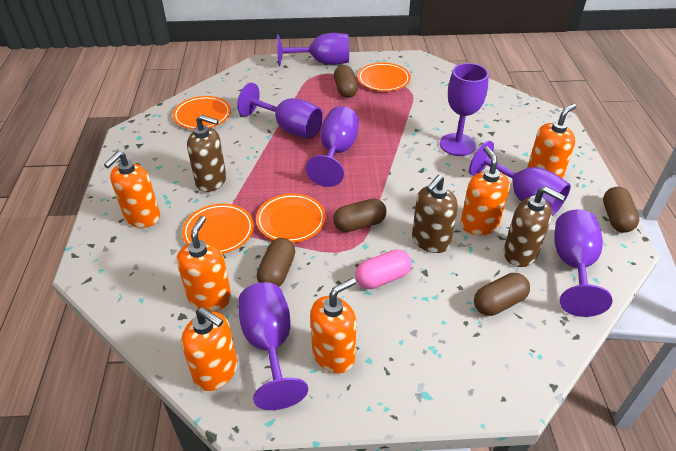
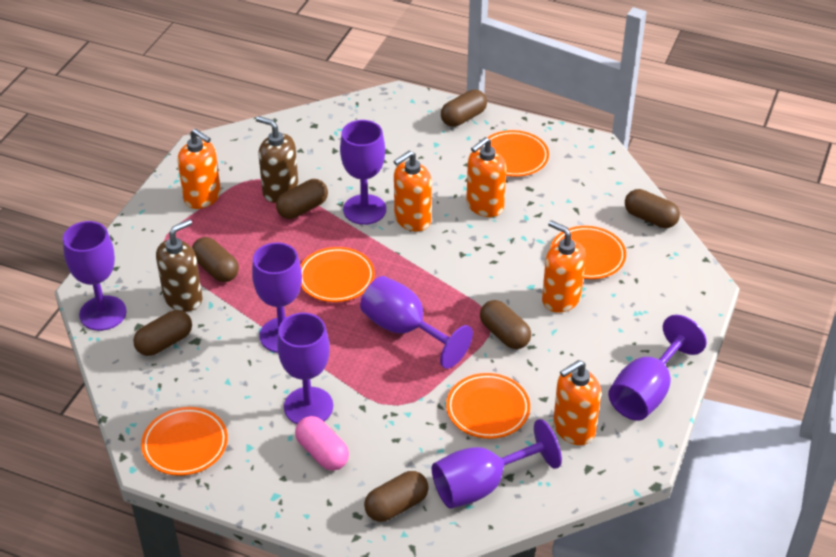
brown capsule: 5 -> 7
brown soap dispenser: 3 -> 2
orange plate: 4 -> 5
orange soap dispenser: 6 -> 5

